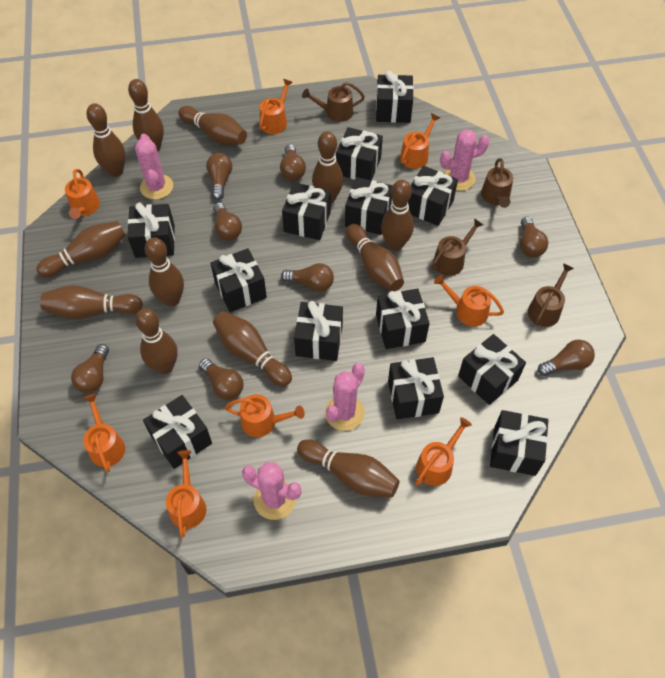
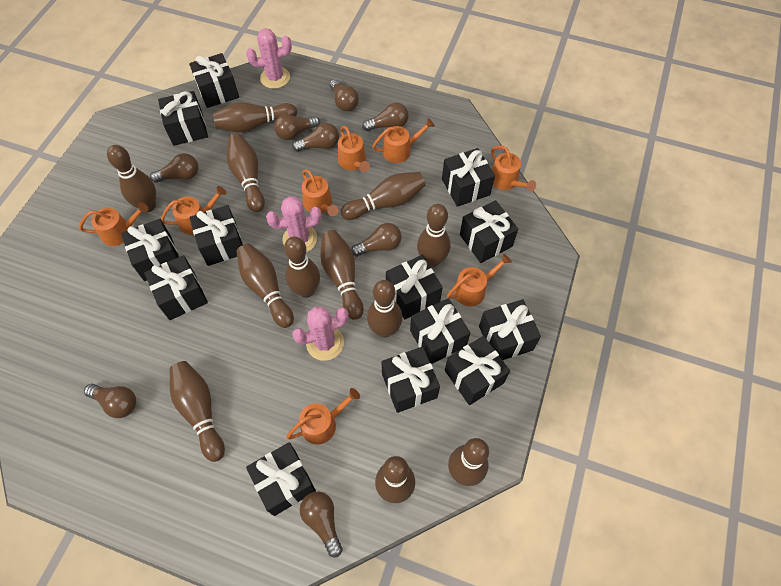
brown watering can: 4 -> 0
pink cactus: 4 -> 3

